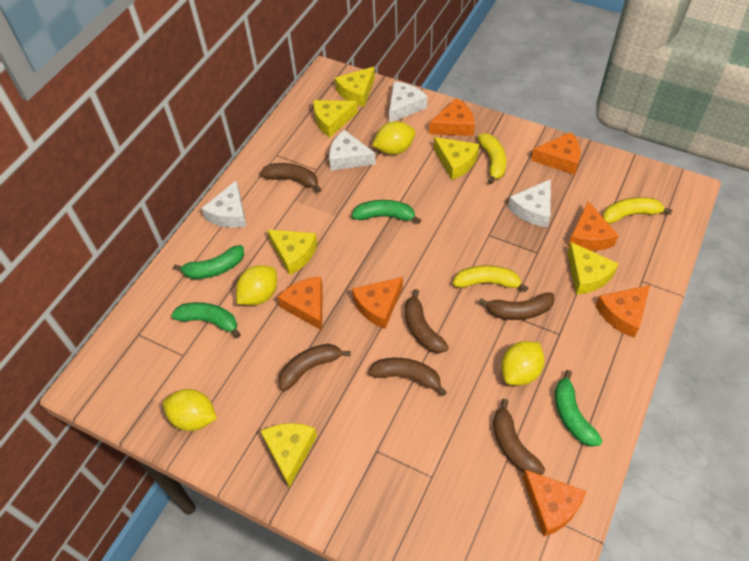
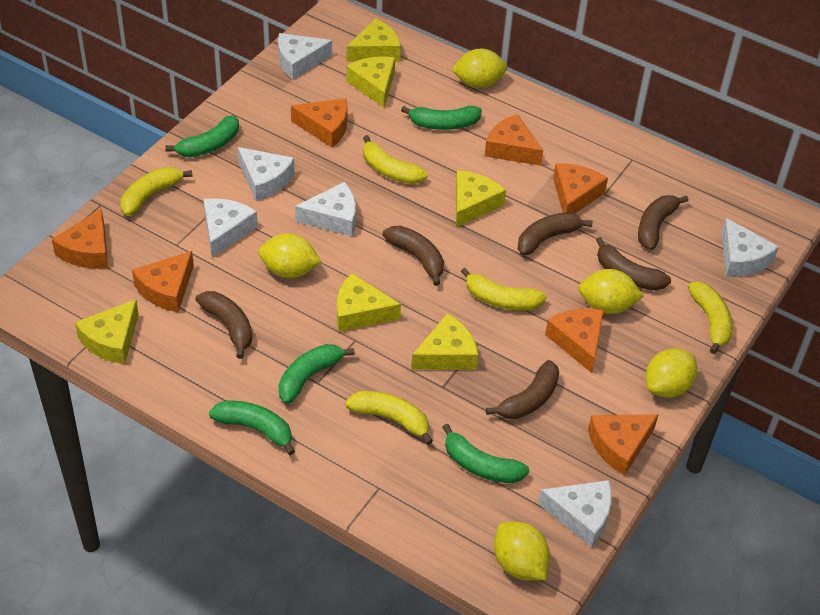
green banana: 4 -> 5
white cheese: 4 -> 6
yellow banana: 3 -> 5
yellow lemon: 4 -> 5

